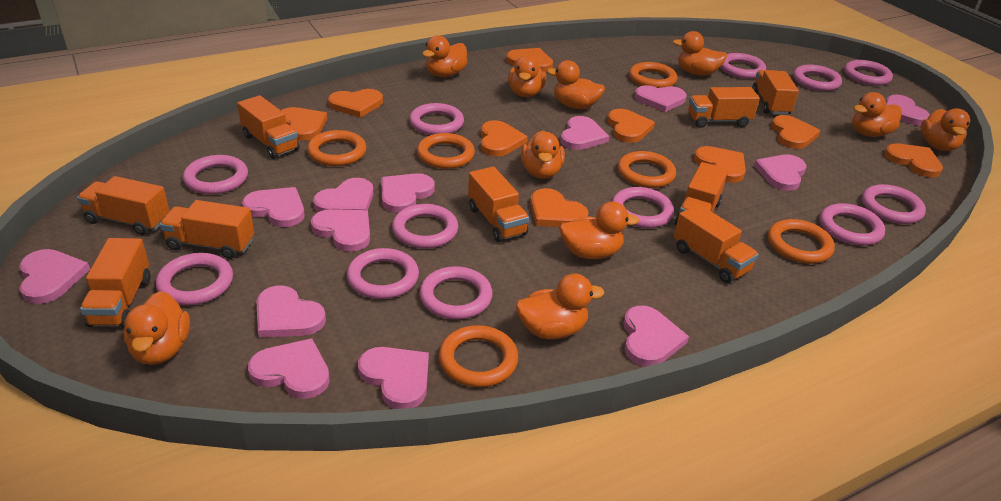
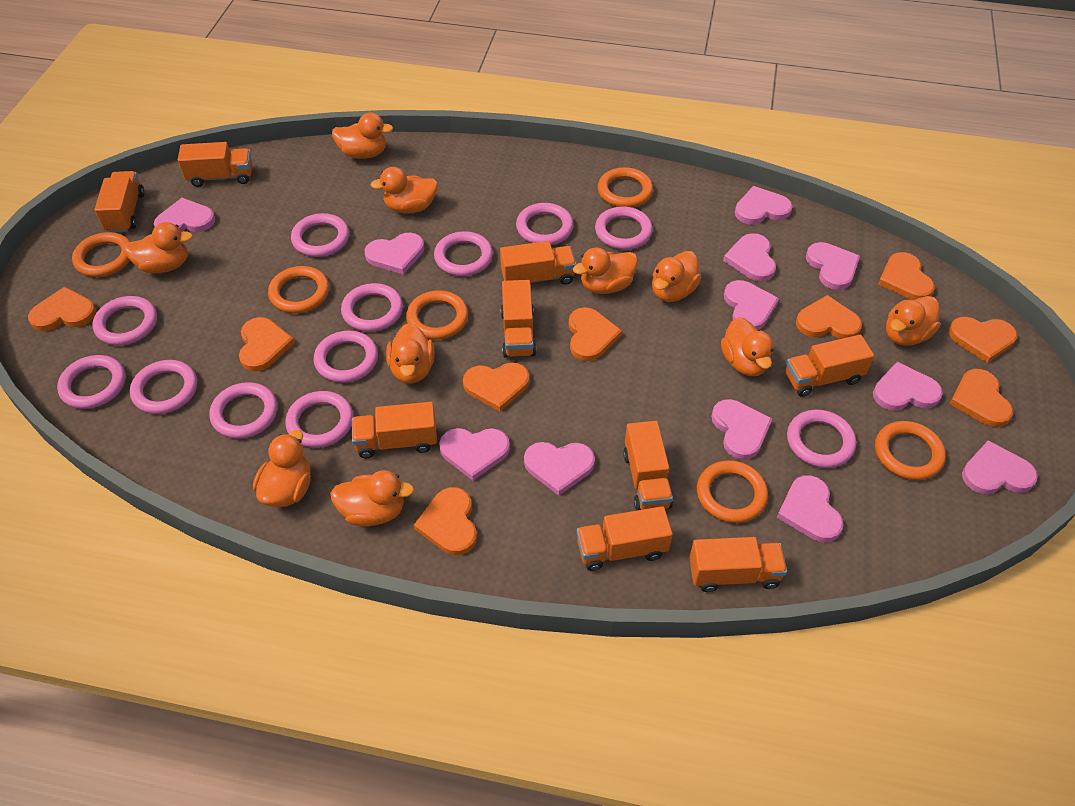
pink heart: 13 -> 12

